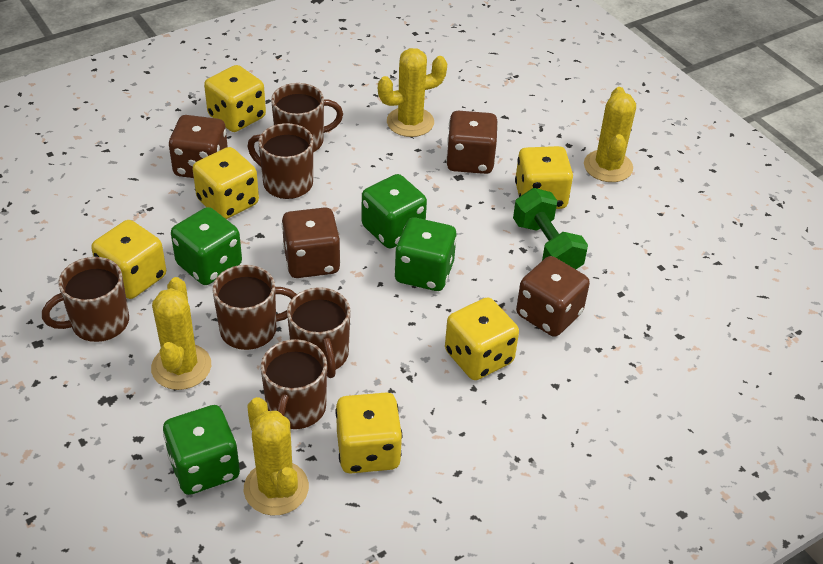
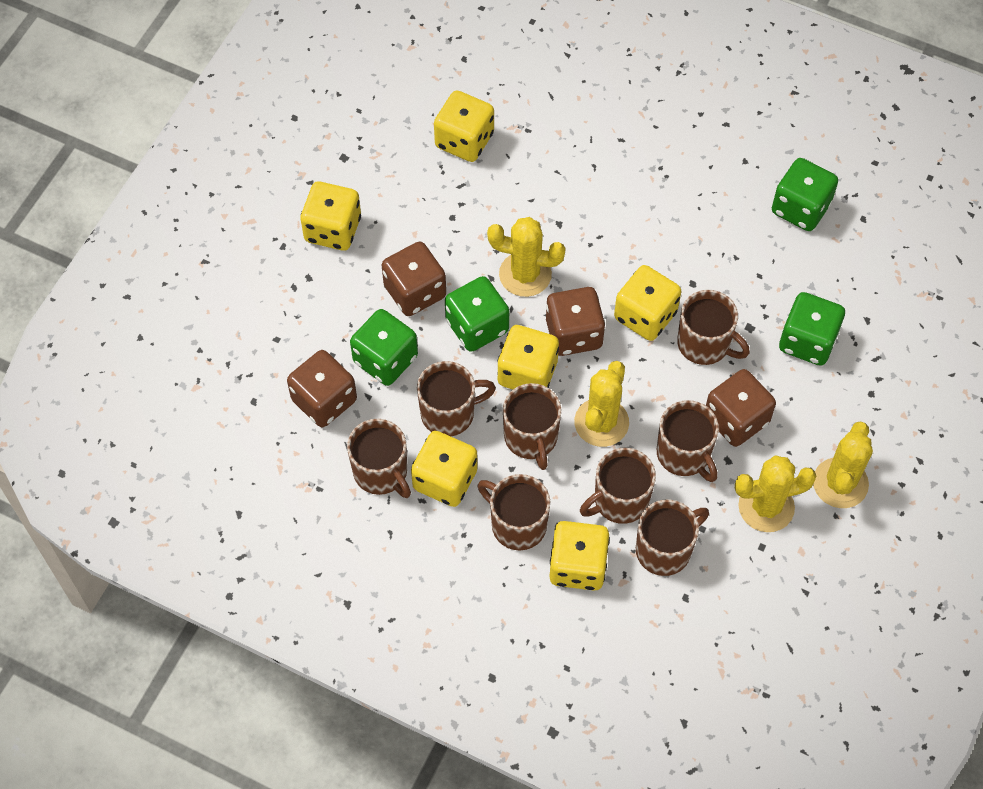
brown mug: 6 -> 8
green dumbbell: 1 -> 0

